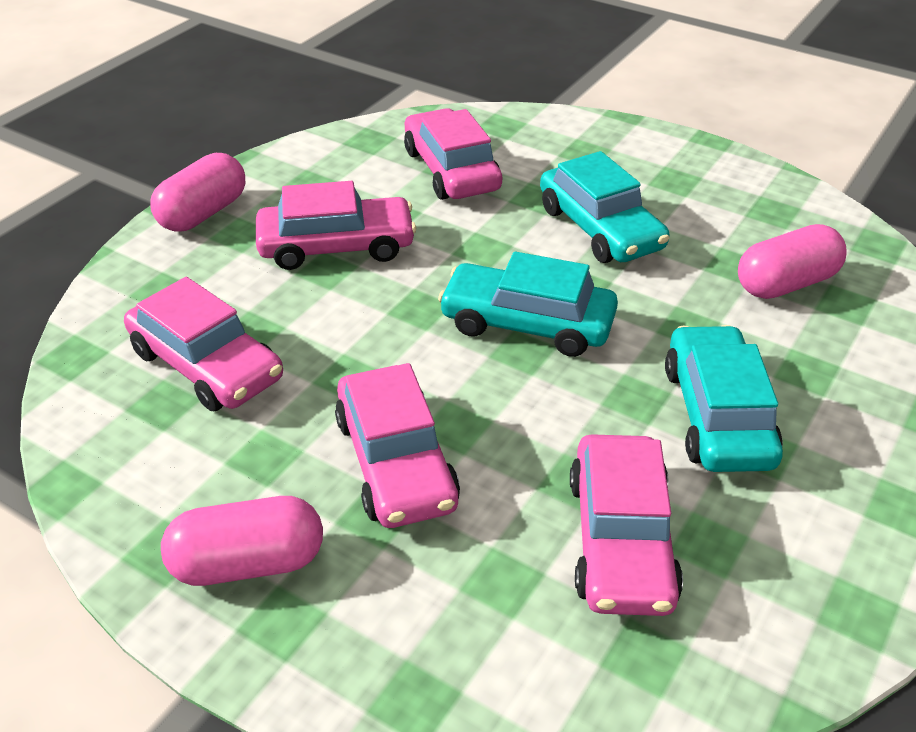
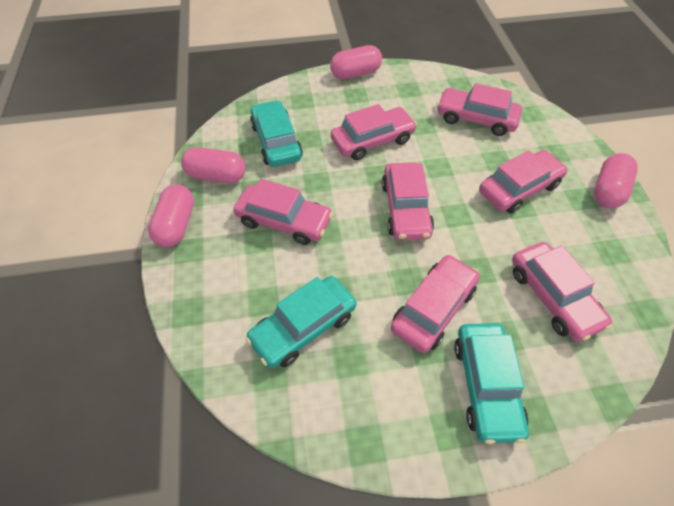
pink capsule: 3 -> 4
pink car: 5 -> 7

